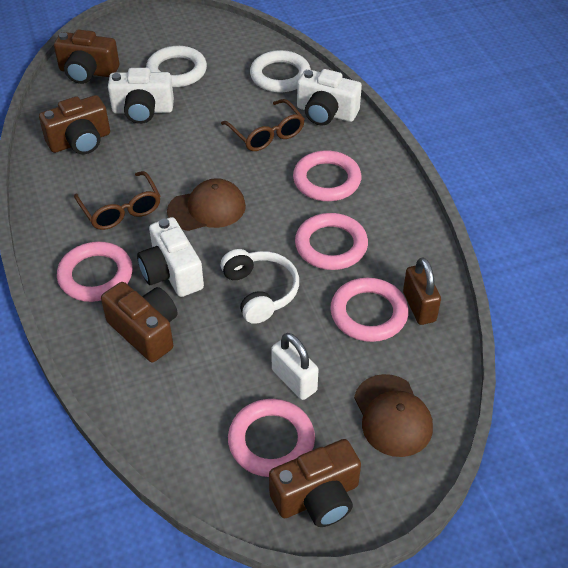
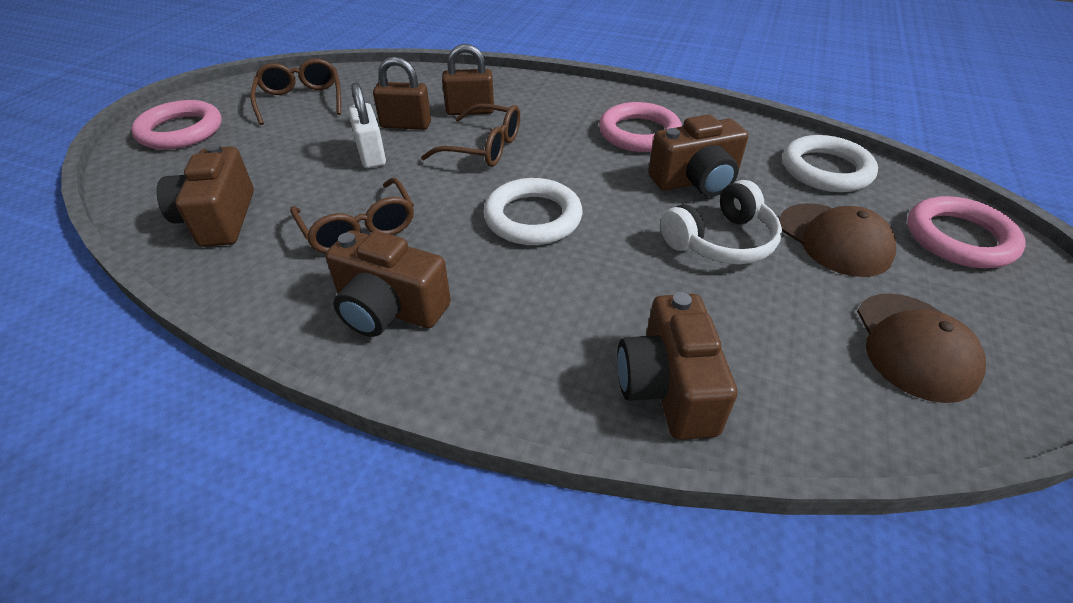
brown glasses: 2 -> 3
brown padlock: 1 -> 2
pink ring: 5 -> 3
white camera: 3 -> 0

